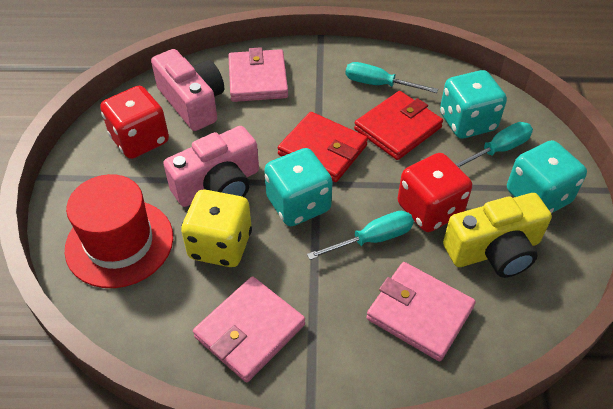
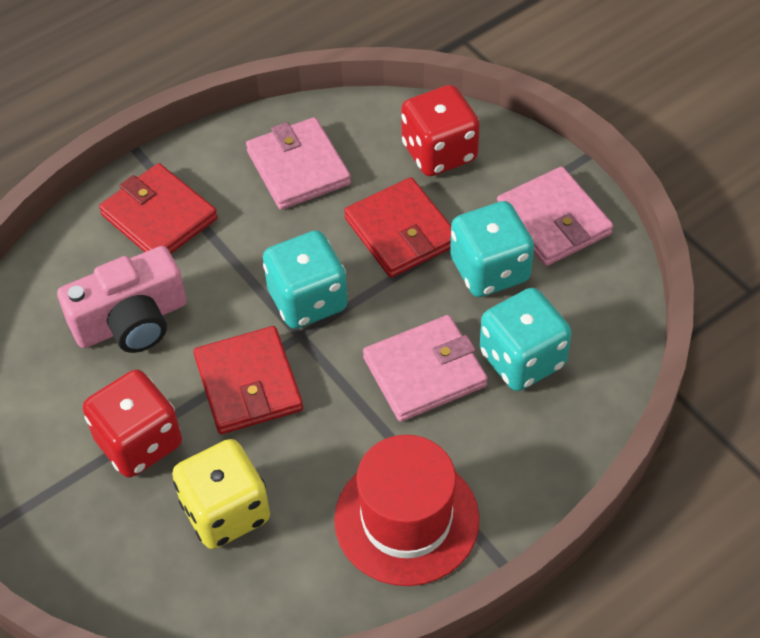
pink camera: 2 -> 1
red wallet: 2 -> 3
turquoise screwdriver: 3 -> 0
yellow camera: 1 -> 0

